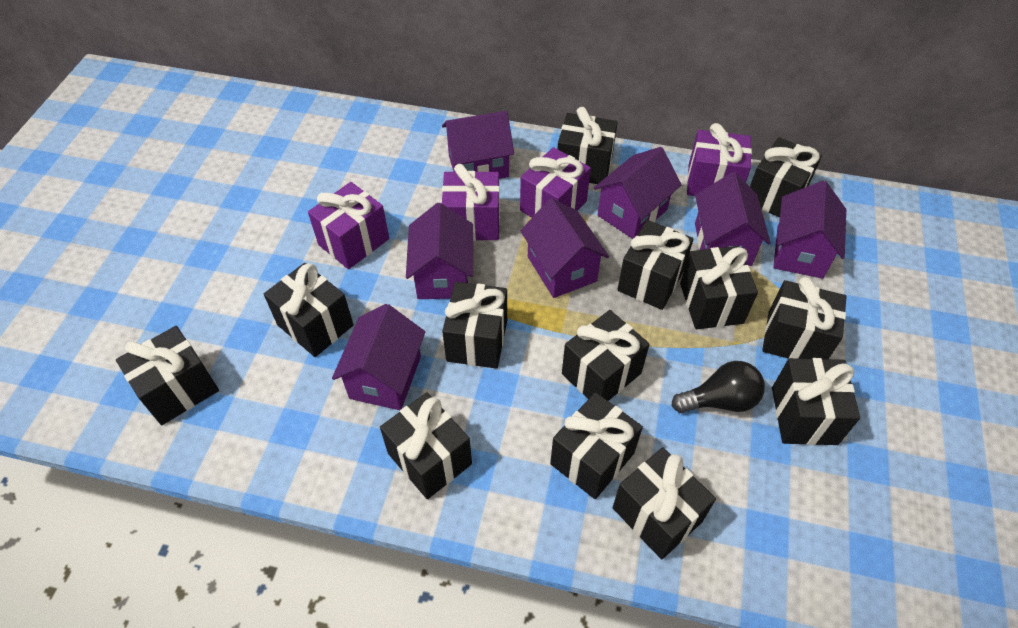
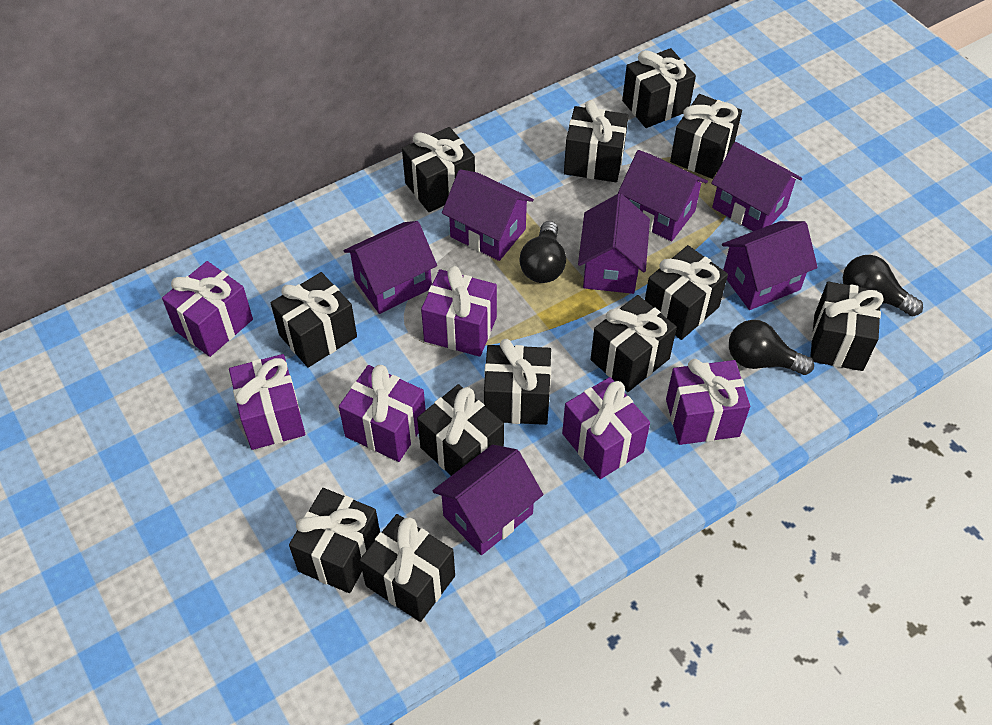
black gift: 13 -> 12
black light bulb: 1 -> 3
purple gift: 4 -> 6

